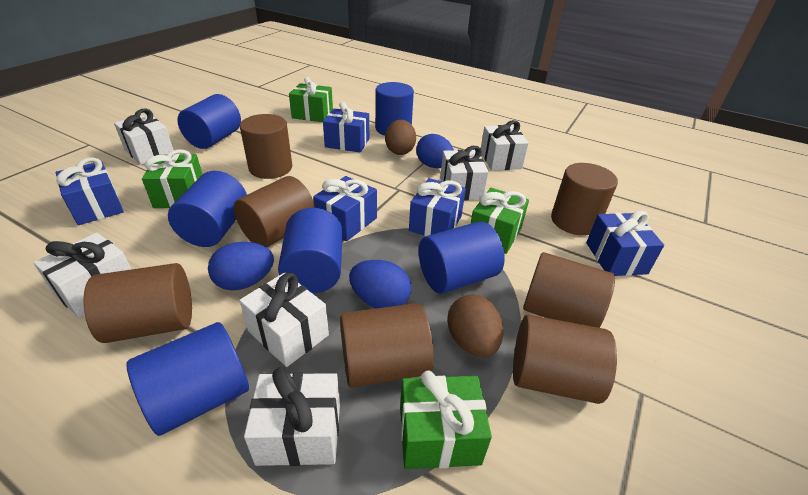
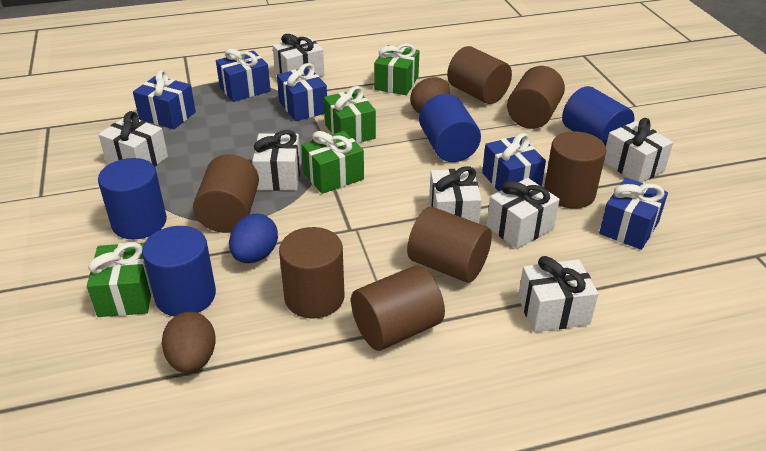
blue cylinder: 6 -> 4
blue egg: 3 -> 1
white gift: 6 -> 7

